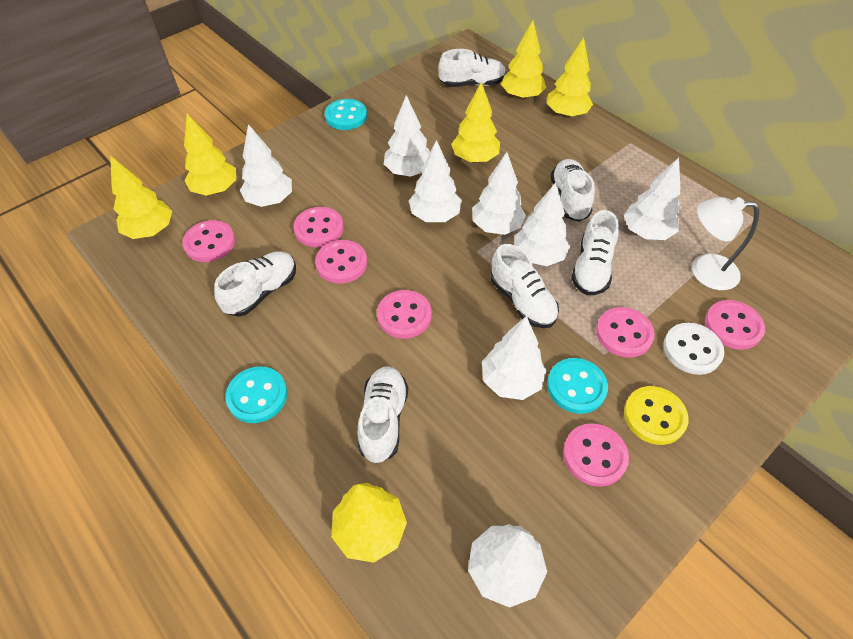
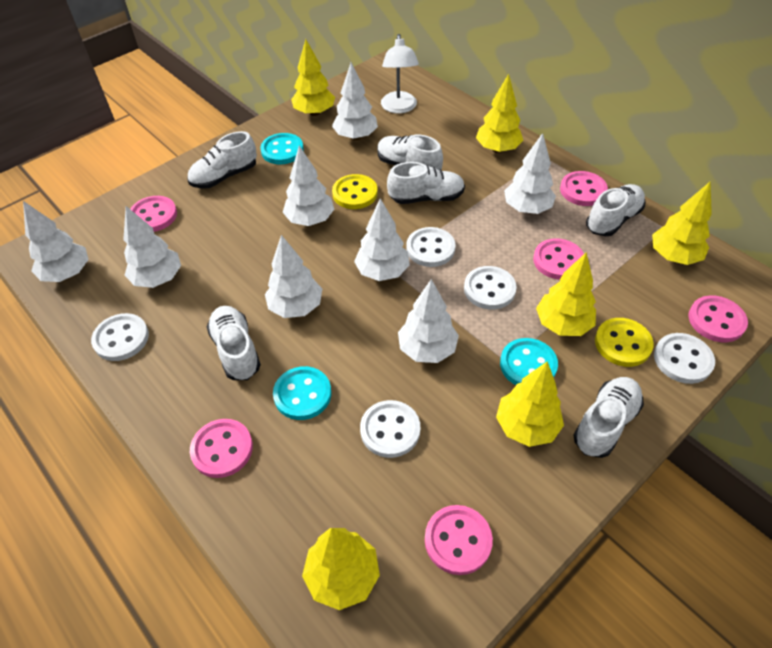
pink button: 7 -> 6
white button: 1 -> 5
yellow button: 1 -> 2

